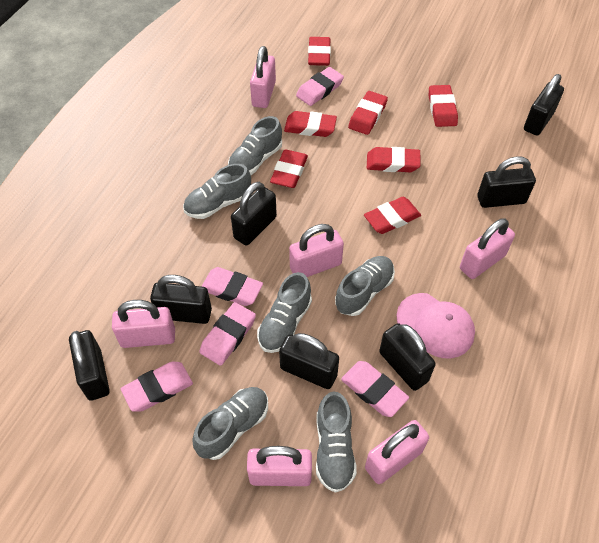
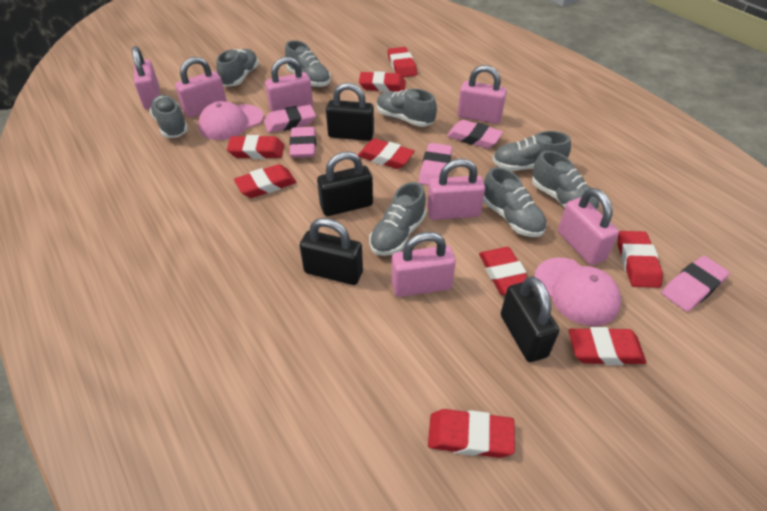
black padlock: 7 -> 4
grey shoe: 6 -> 8
pink cap: 1 -> 2
pink padlock: 6 -> 7
red eraser: 7 -> 9

